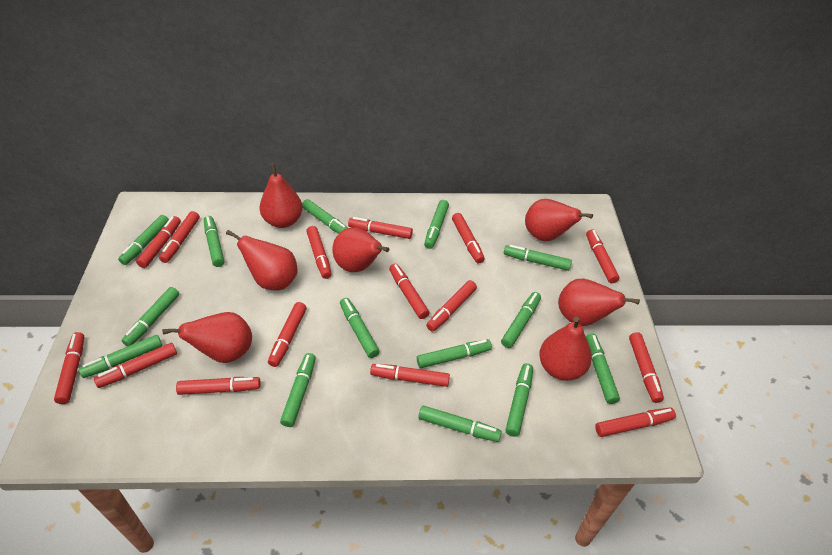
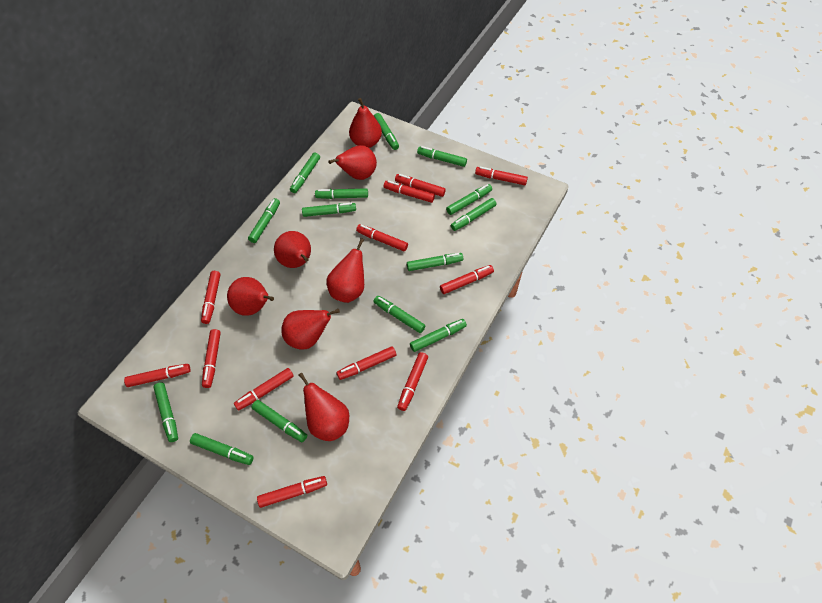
red marker: 15 -> 12

